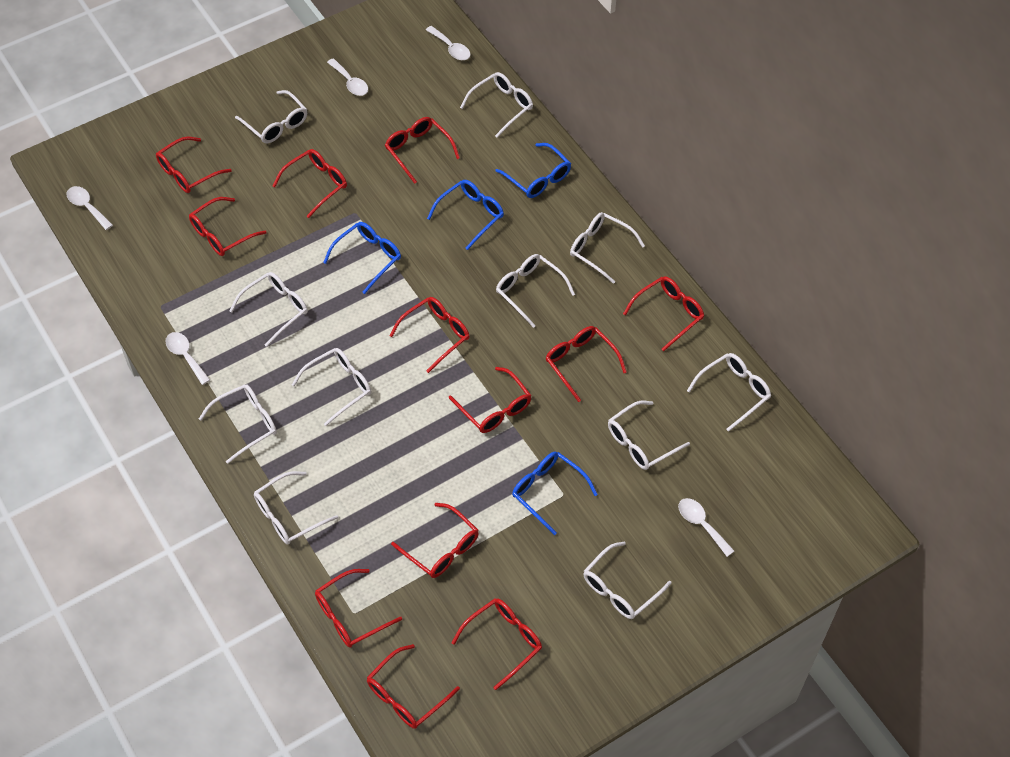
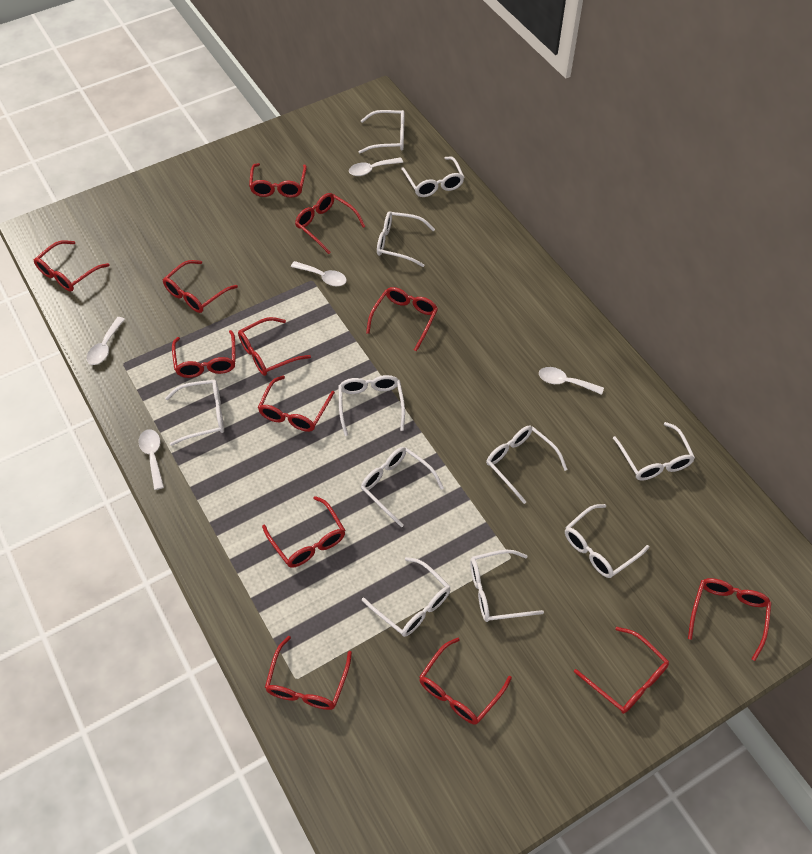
blue glasses: 4 -> 0
red glasses: 12 -> 13

